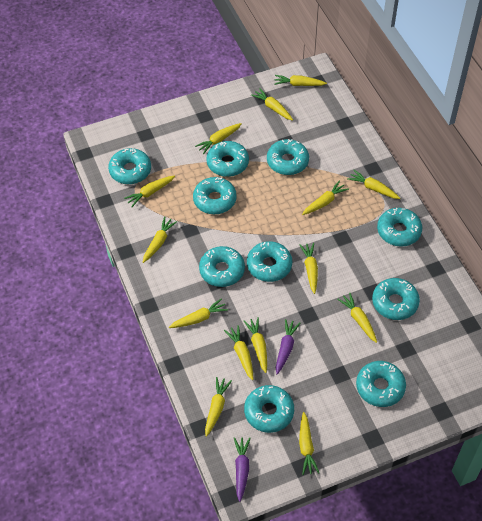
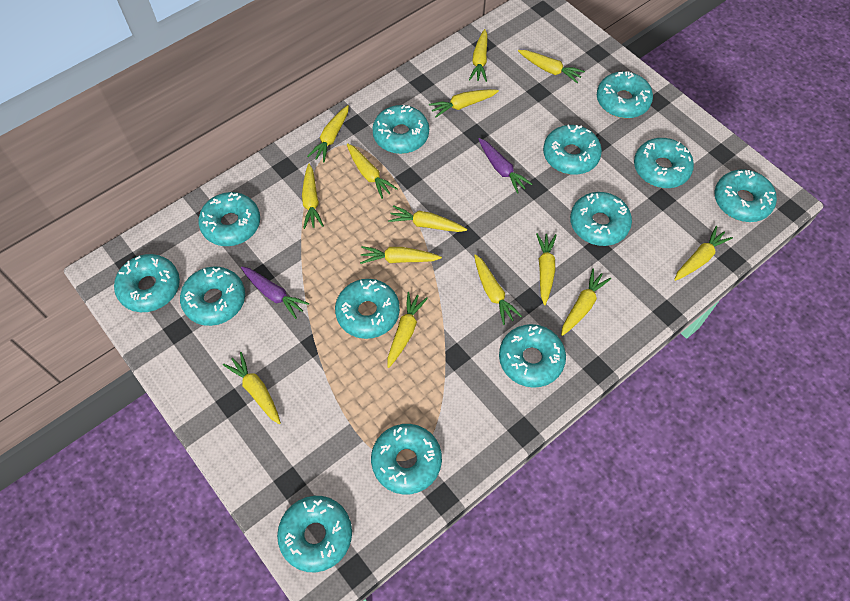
turquoise donut: 10 -> 13

